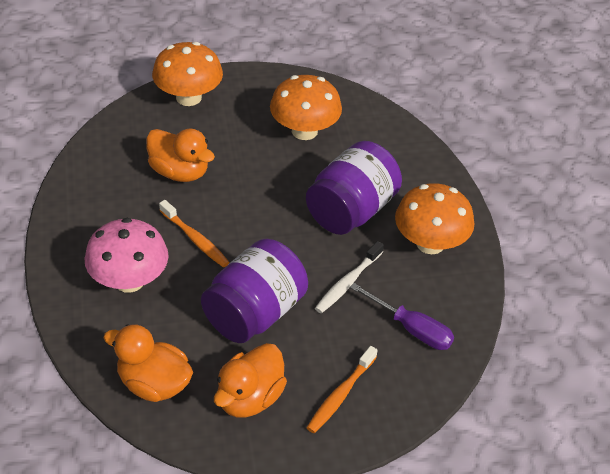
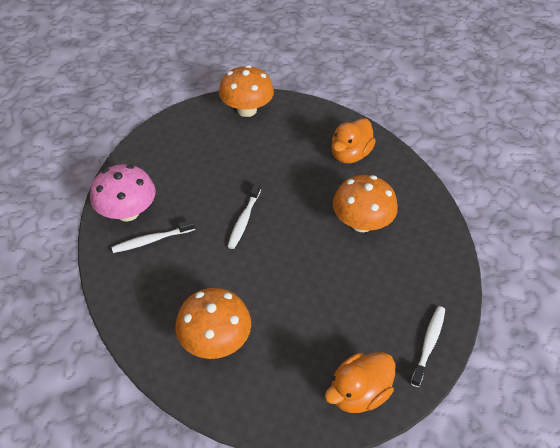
orange duck: 3 -> 2
orange toothbrush: 2 -> 0
purple jar: 2 -> 0
purple screwdriver: 1 -> 0
white toothbrush: 1 -> 3

